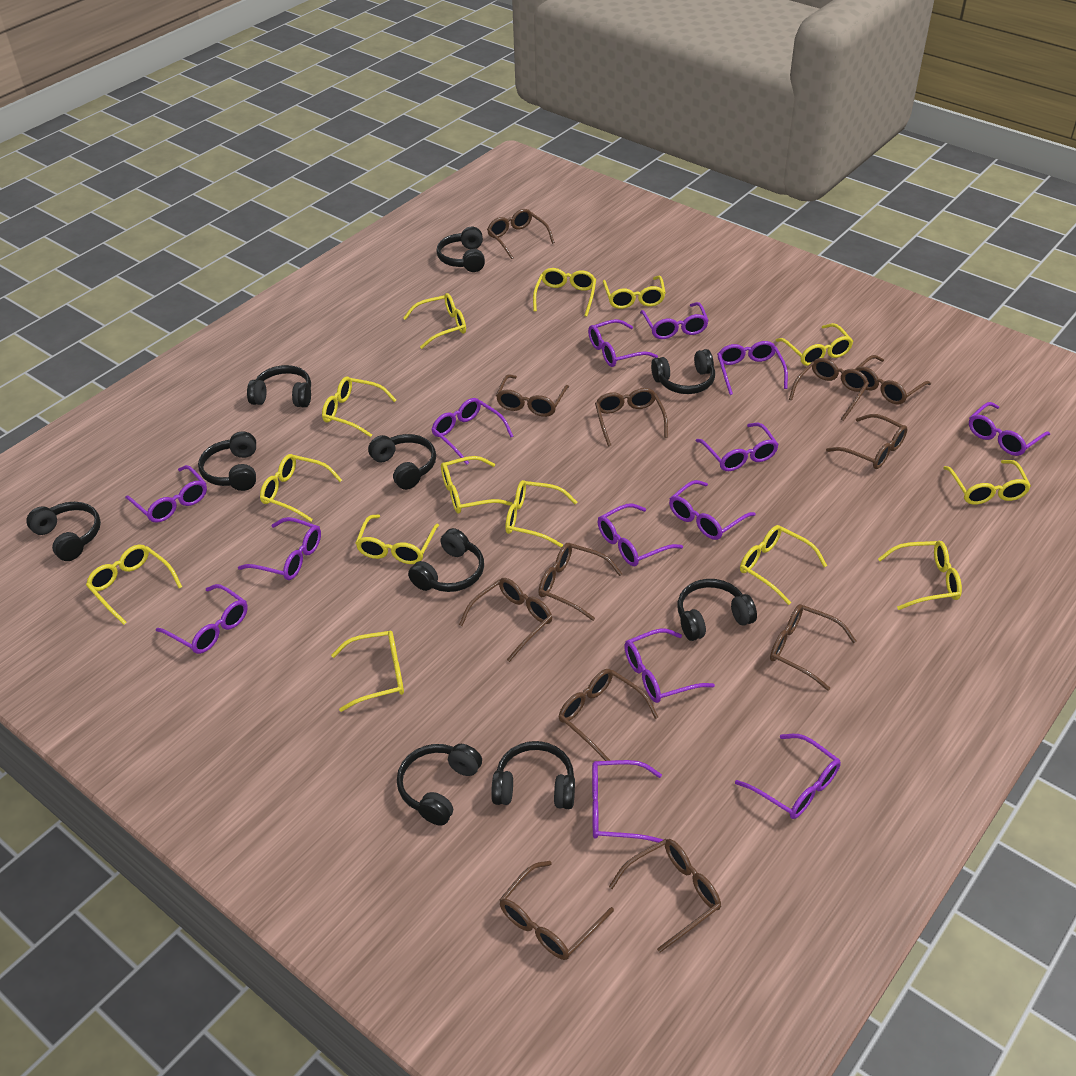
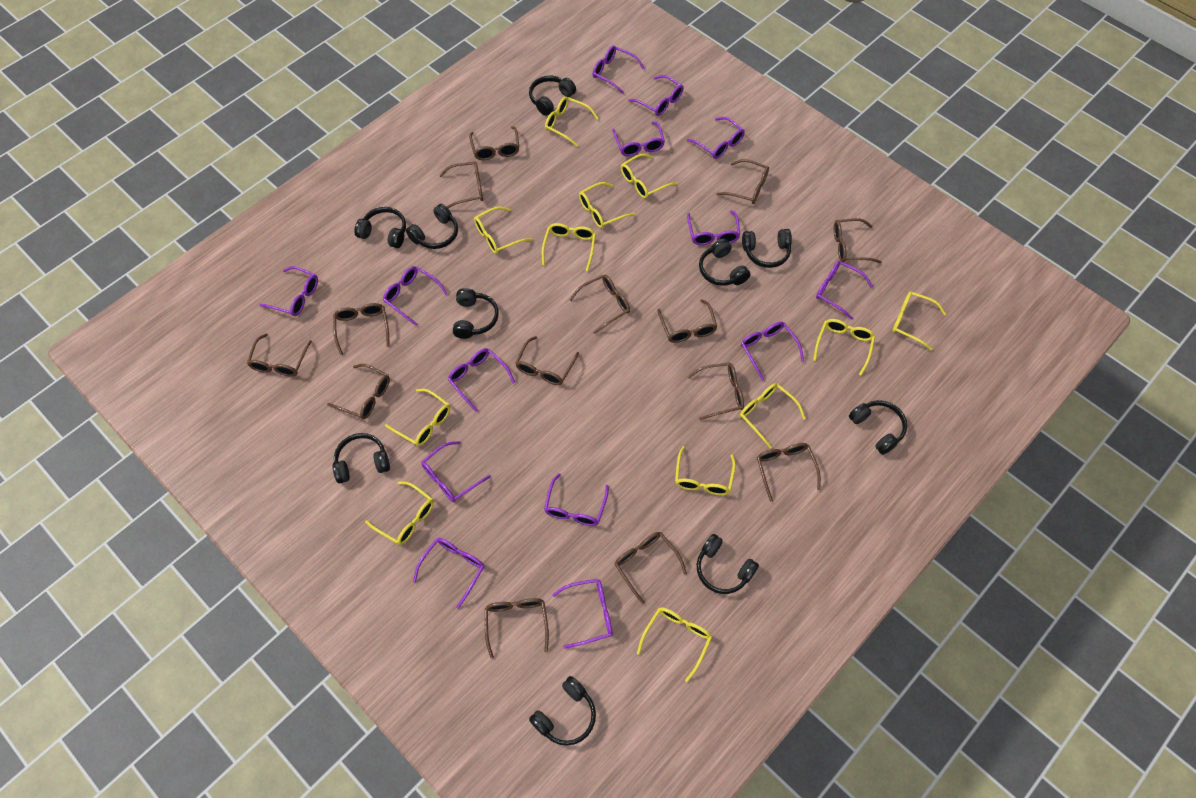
brown glasses: 12 -> 14
yellow glasses: 14 -> 12

